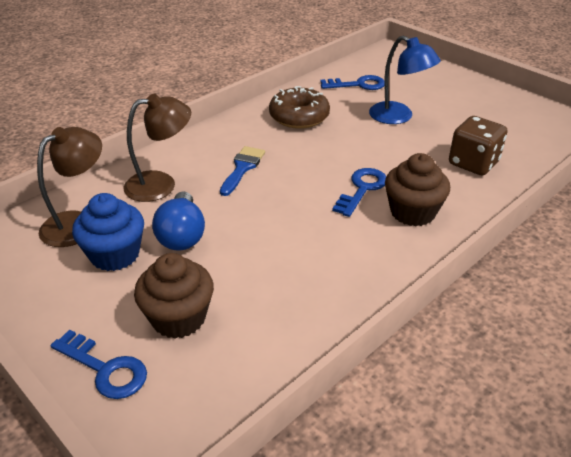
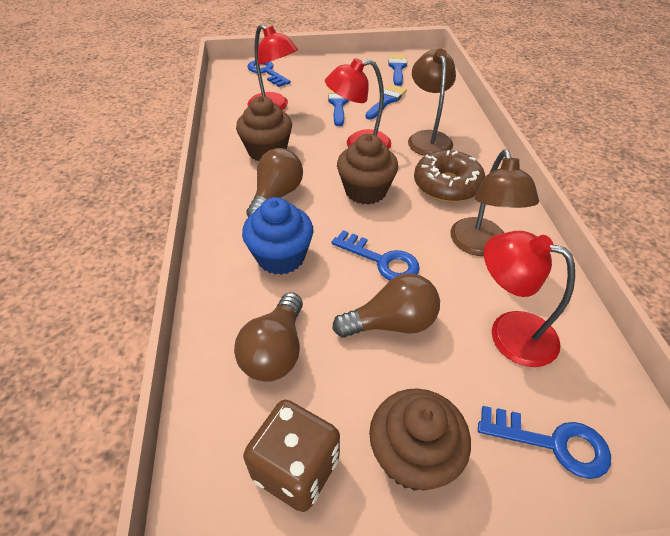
blue brush: 1 -> 3
blue lamp: 1 -> 0
blue light bulb: 1 -> 0
brown cupcake: 2 -> 3
brown light bulb: 0 -> 3
red lamp: 0 -> 3

